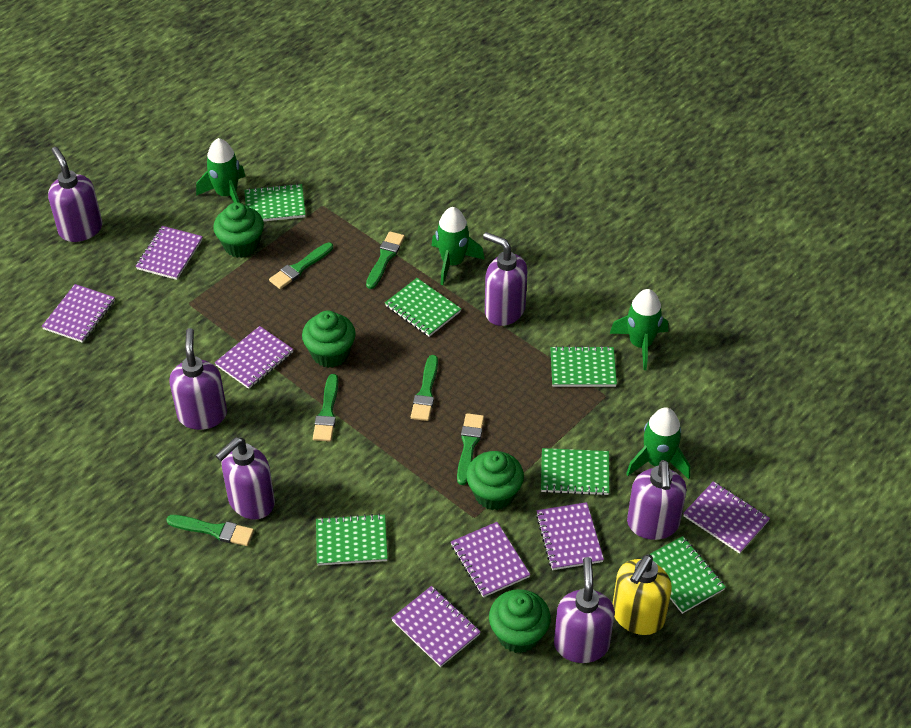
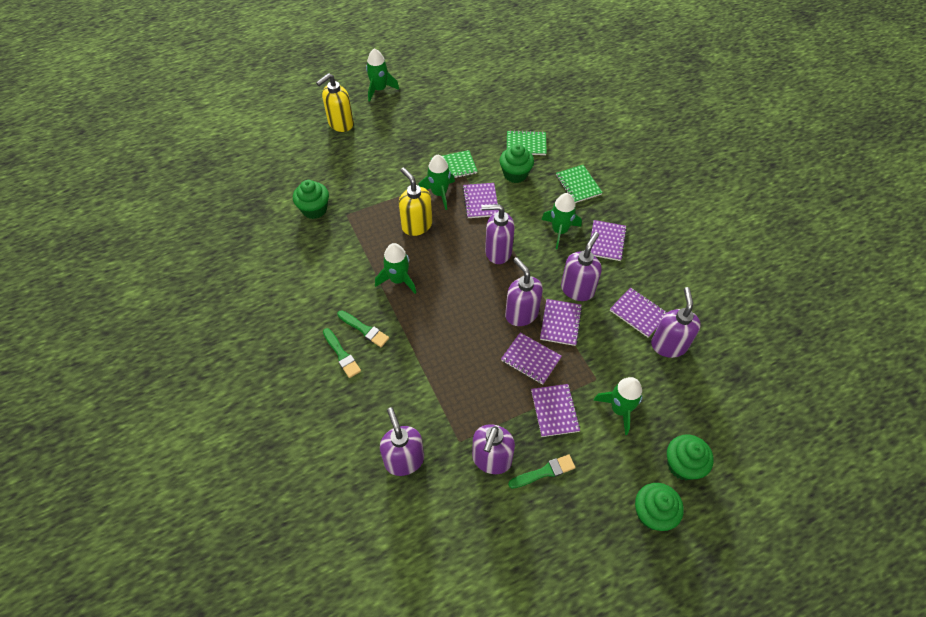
green brush: 6 -> 3
green notebook: 6 -> 3
green rocket: 4 -> 5
purple notebook: 7 -> 6
yellow soap dispenser: 1 -> 2

